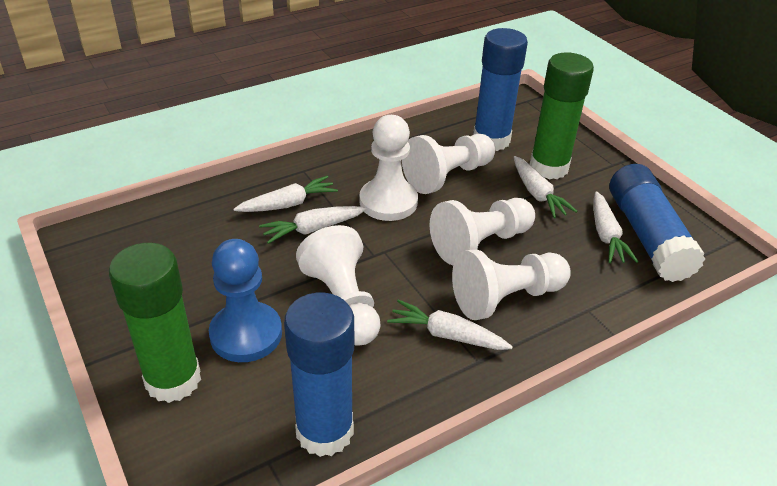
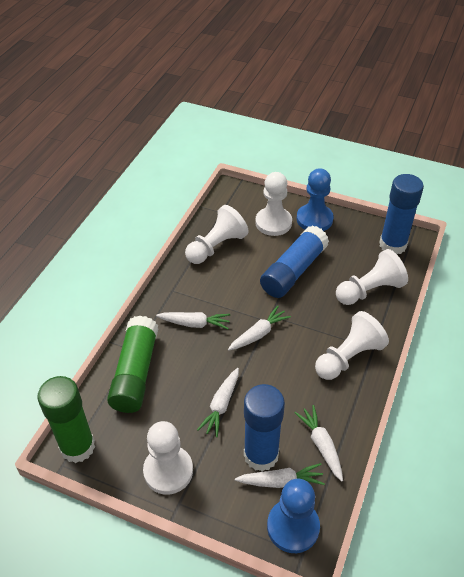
blue pawn: 1 -> 2

